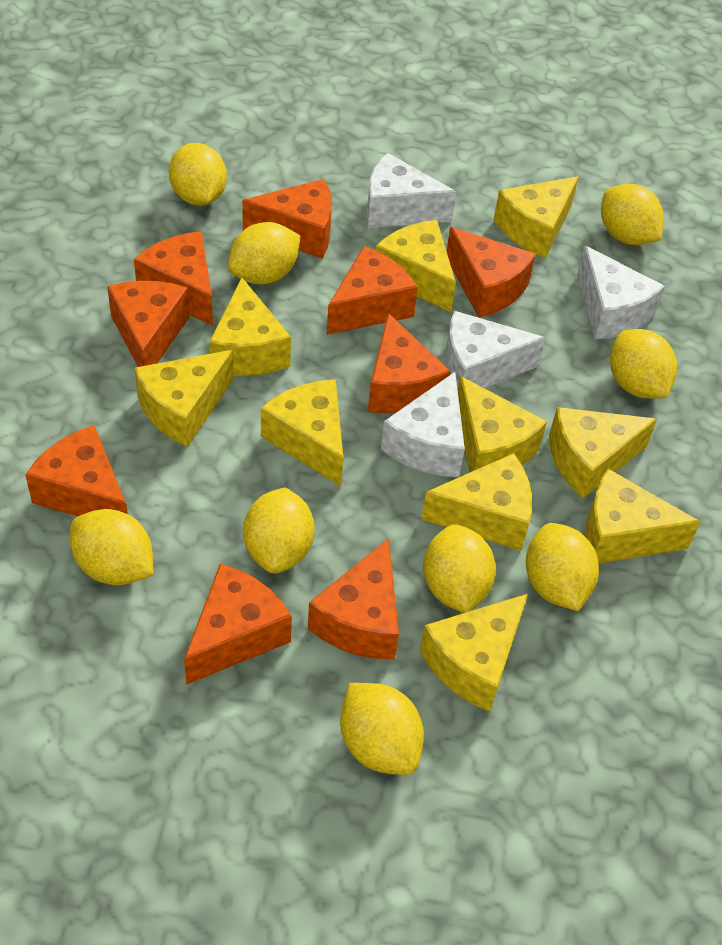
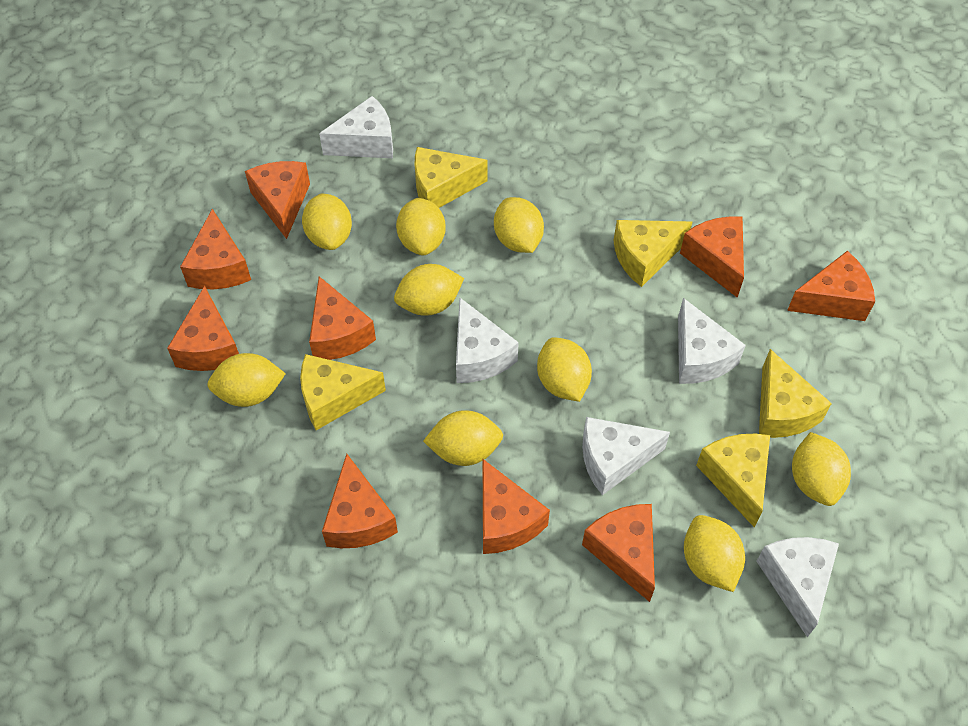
white cheese: 4 -> 5
yellow cheese: 10 -> 5

